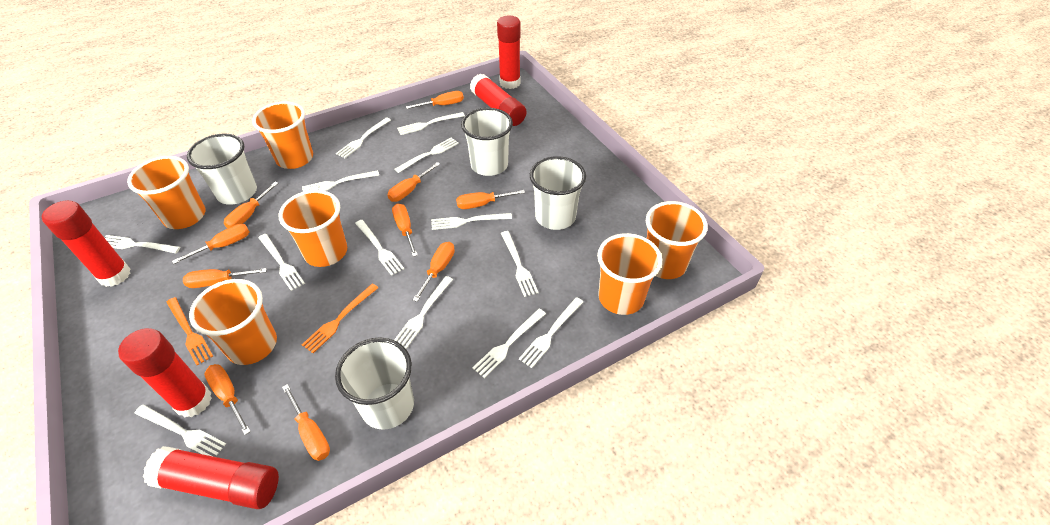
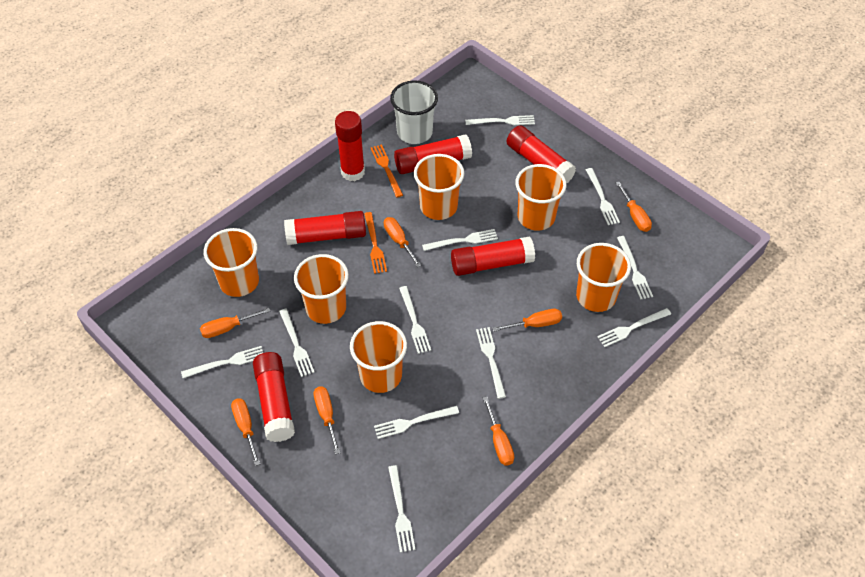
orange screwdriver: 10 -> 7
red glue stick: 5 -> 6
white cup: 4 -> 1
white fork: 13 -> 11

